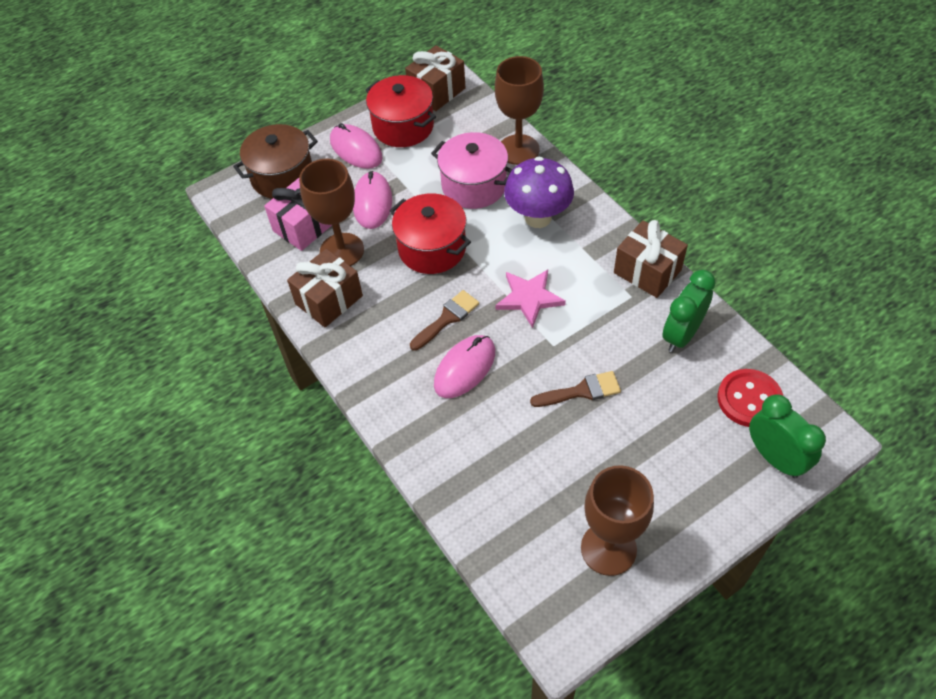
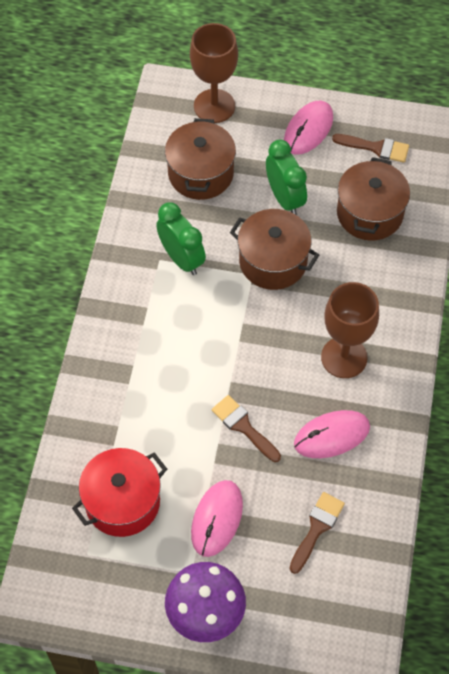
brown brush: 2 -> 3
brown gift: 3 -> 0
brown goblet: 3 -> 2
brown pot: 1 -> 3
pink gift: 1 -> 0
pink pot: 1 -> 0
pink star: 1 -> 0
red button: 1 -> 0
red pot: 2 -> 1

